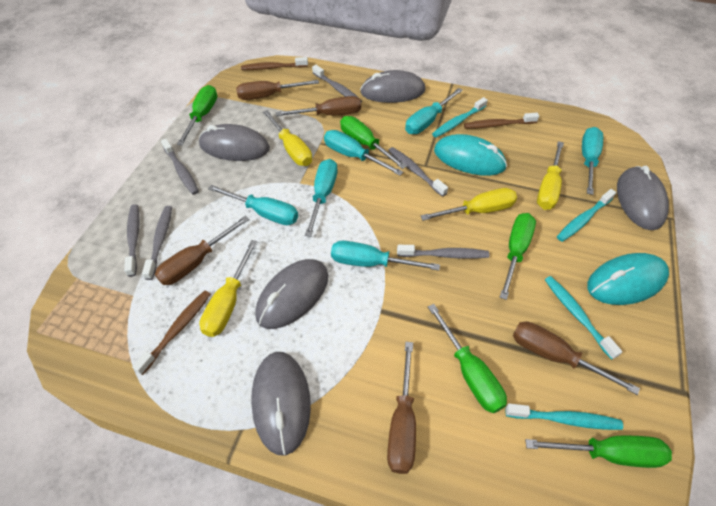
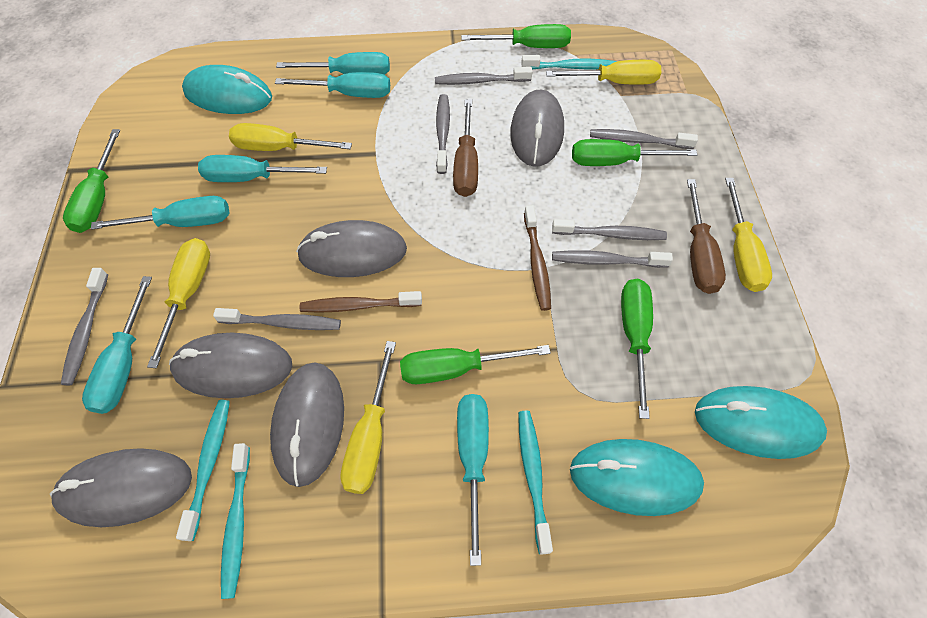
brown screwdriver: 5 -> 2
brown toothbrush: 3 -> 2
grey toothbrush: 6 -> 7
turquoise mouse: 2 -> 3
yellow screwdriver: 4 -> 5

